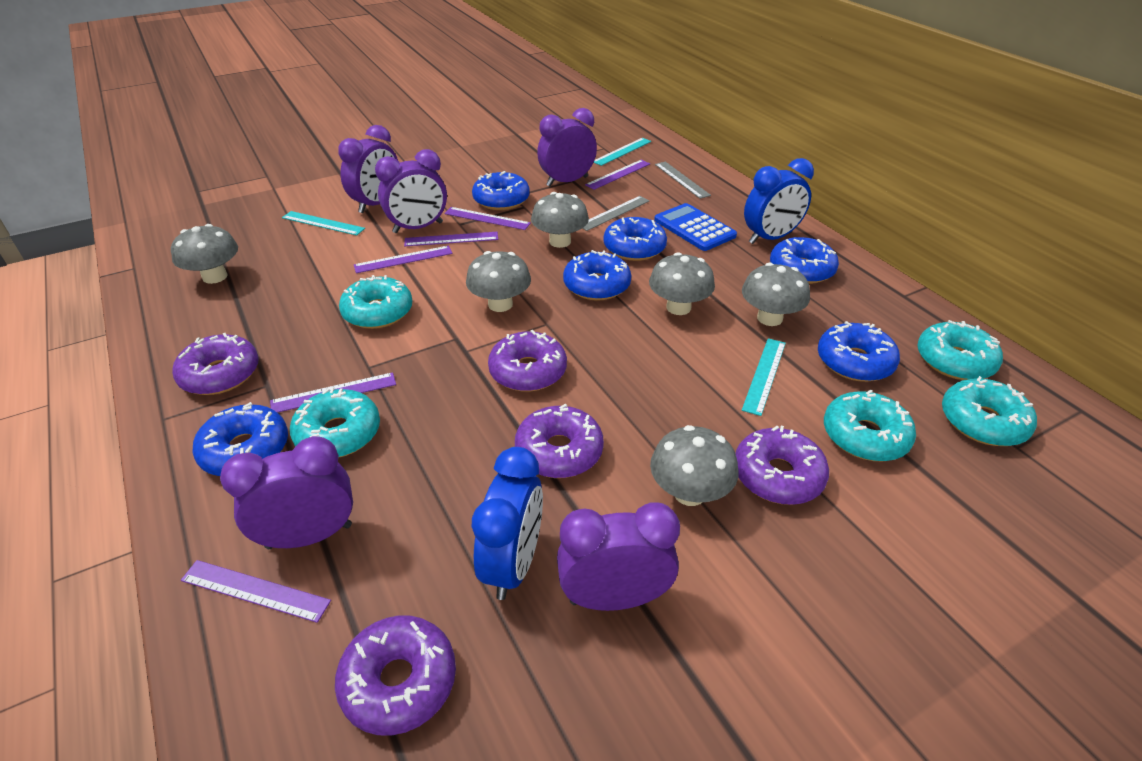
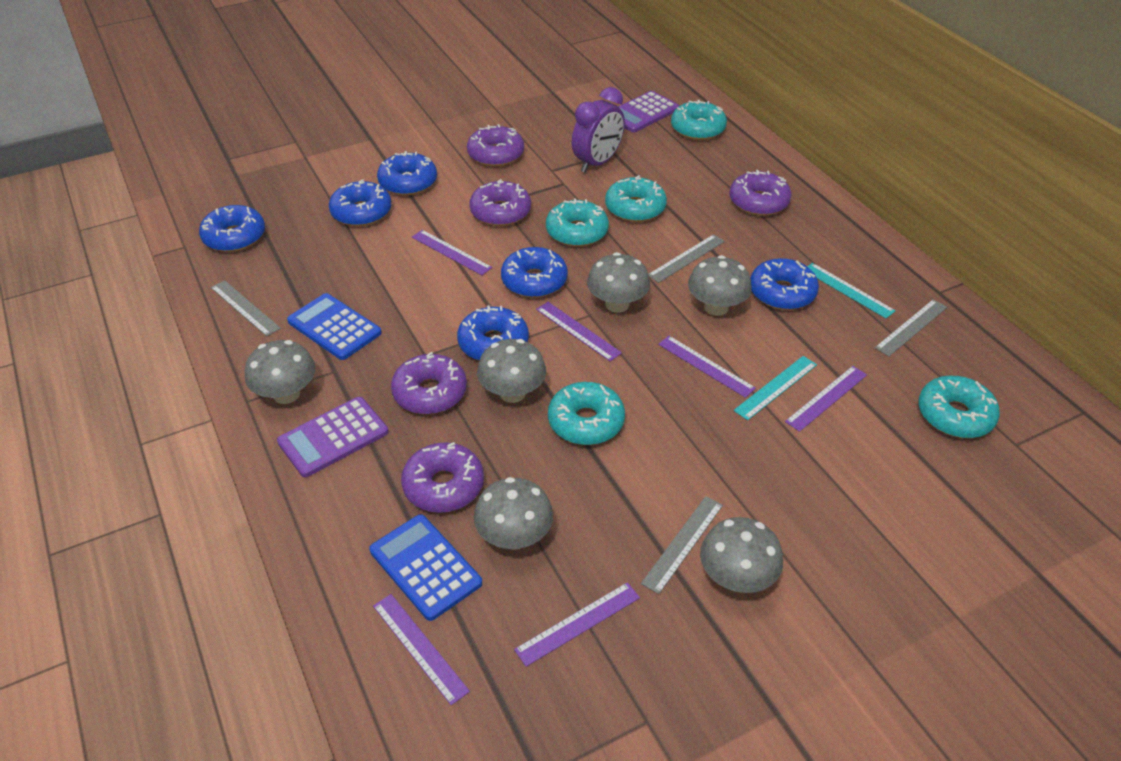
blue calculator: 1 -> 2
blue clock: 2 -> 0
grey ruler: 2 -> 4
purple calculator: 0 -> 2
purple clock: 5 -> 1
turquoise ruler: 3 -> 2

